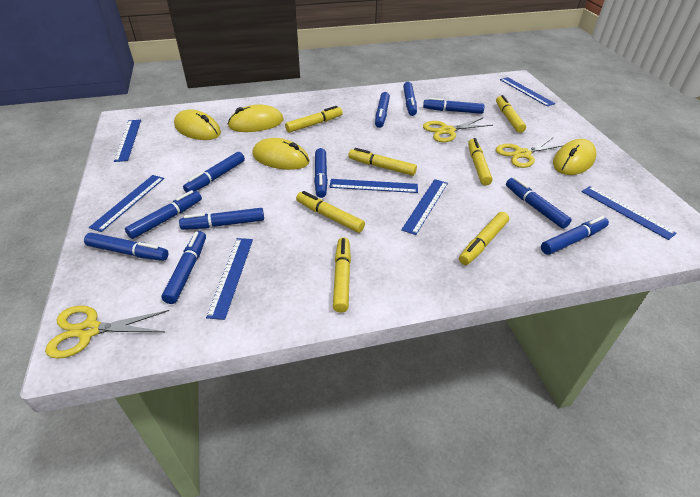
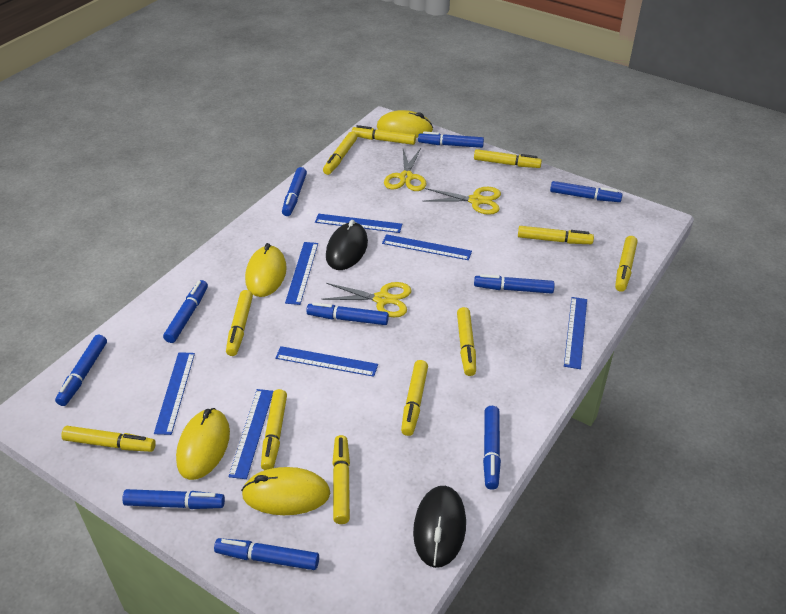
black mouse: 0 -> 2
blue marker: 11 -> 10
yellow marker: 7 -> 11

